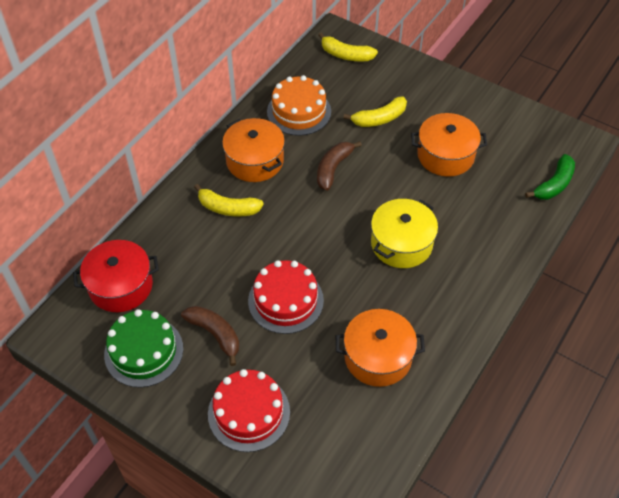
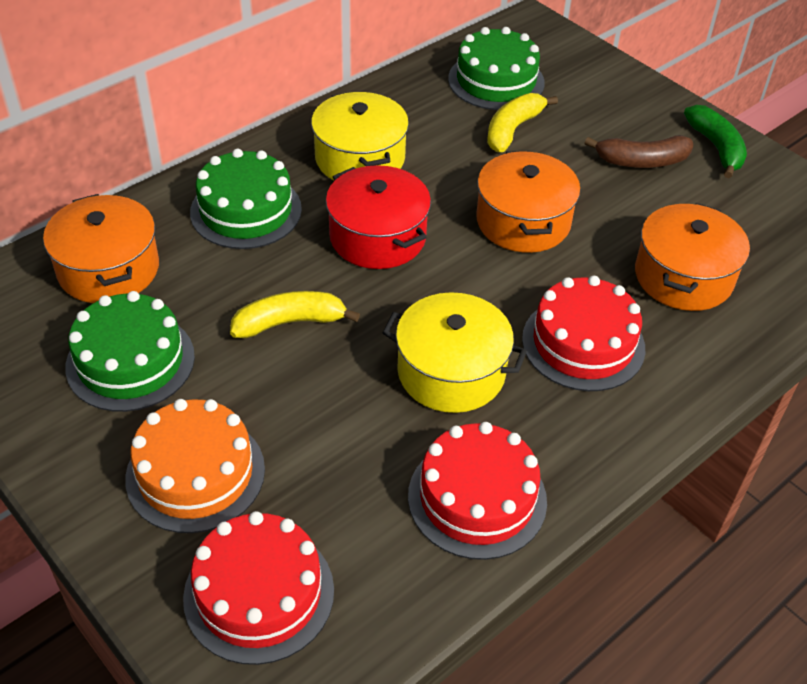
brown banana: 2 -> 1
green cake: 1 -> 3
red cake: 2 -> 3
yellow banana: 3 -> 2
yellow pot: 1 -> 2

